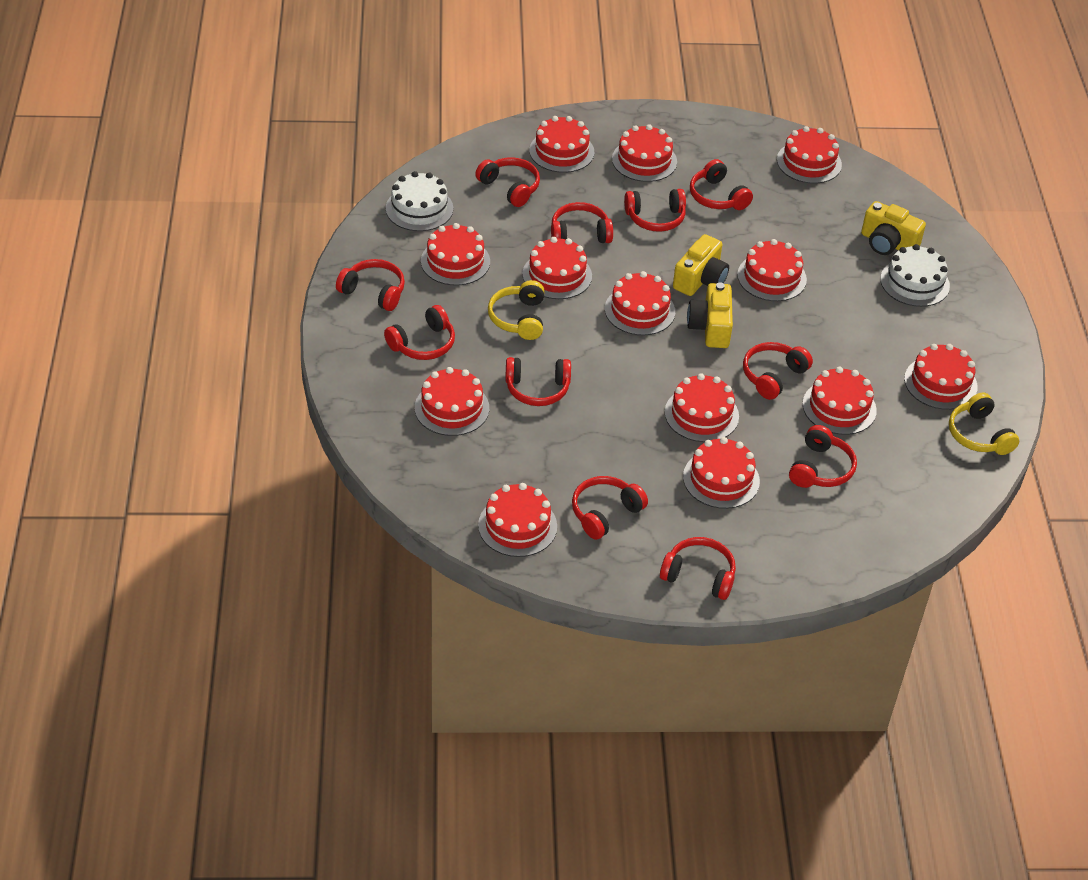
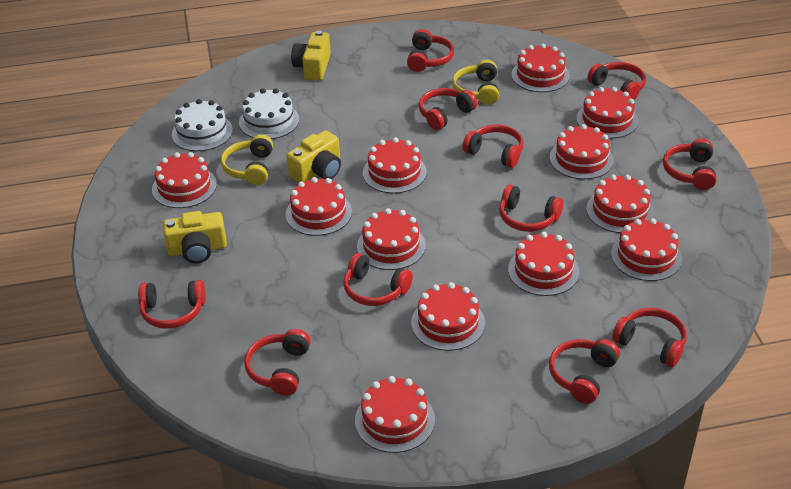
red cake: 13 -> 12

